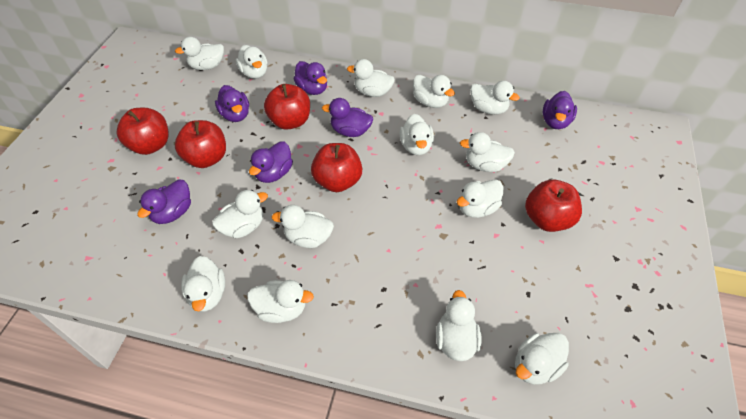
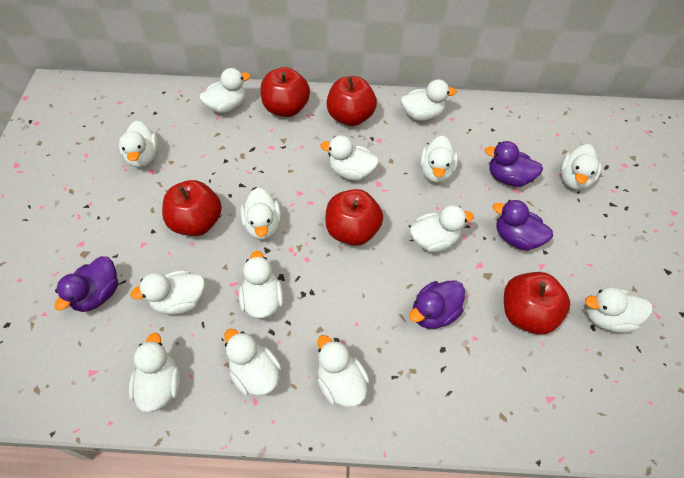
purple duck: 6 -> 4

